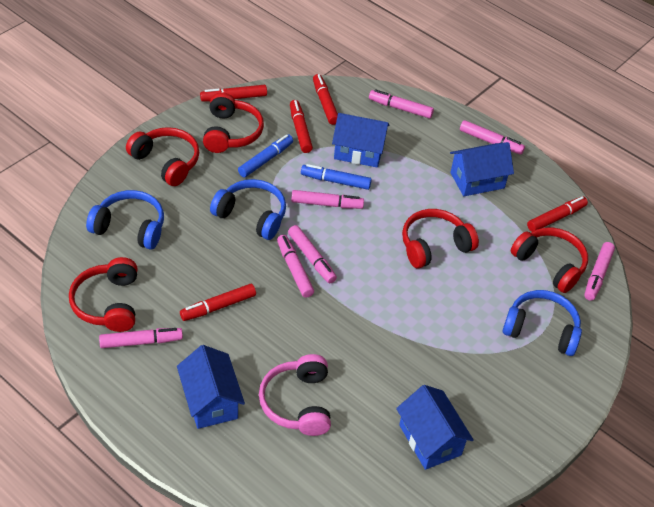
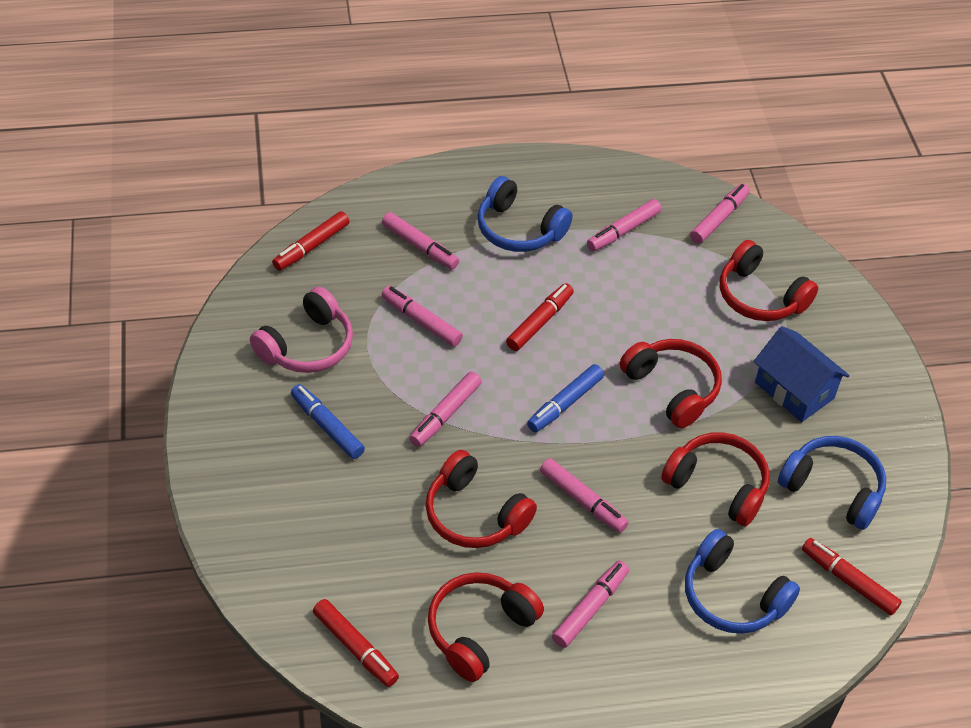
blue house: 4 -> 1
red marker: 5 -> 4

